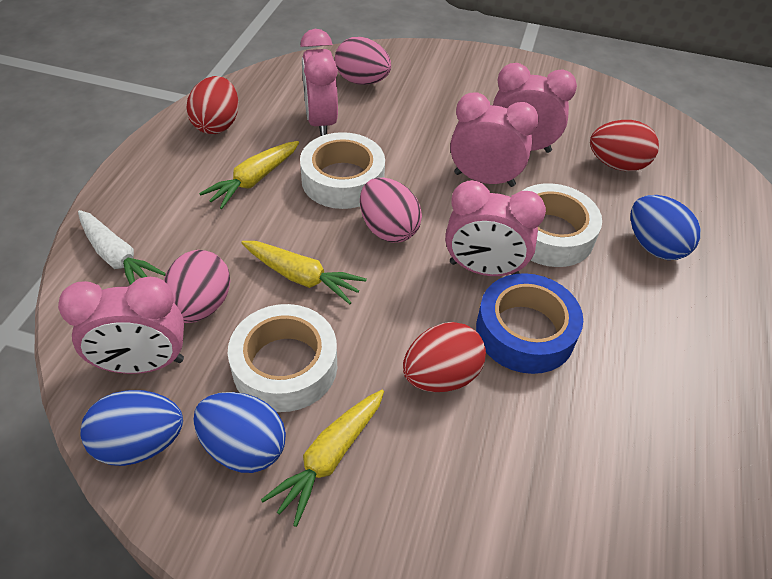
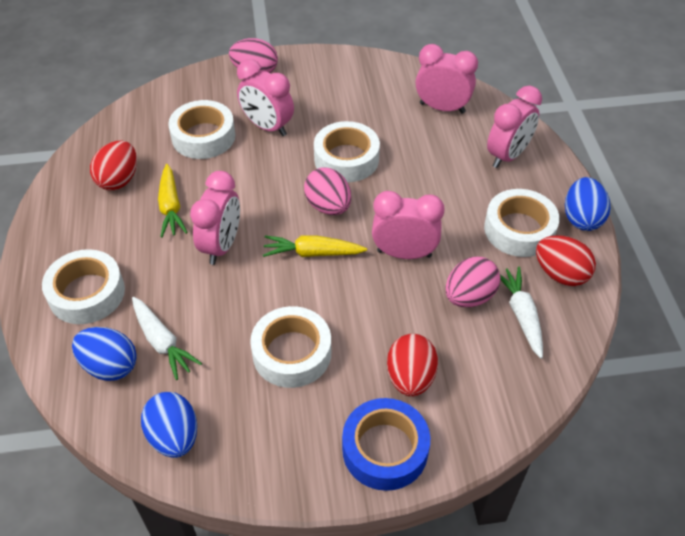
white carrot: 1 -> 2
white tape: 3 -> 5
yellow carrot: 3 -> 2

